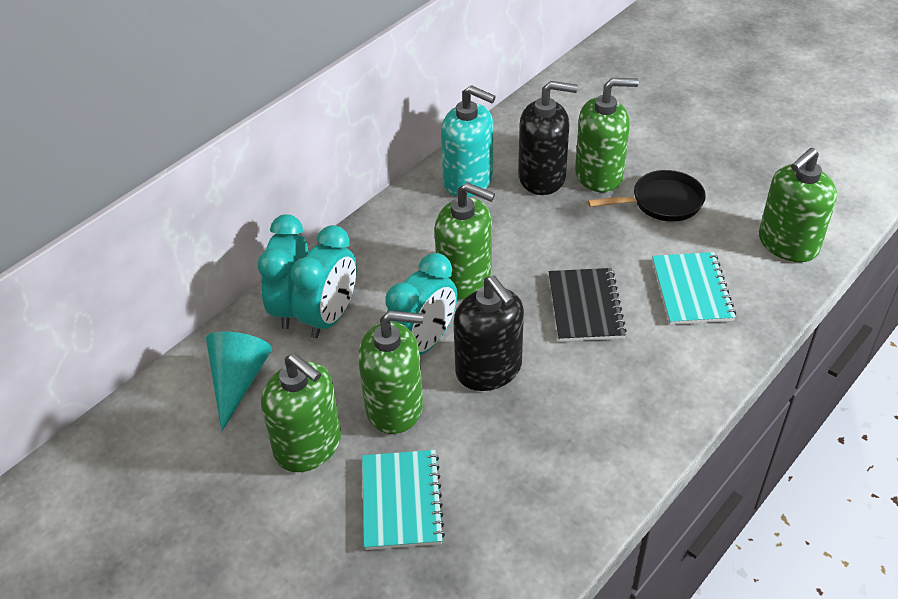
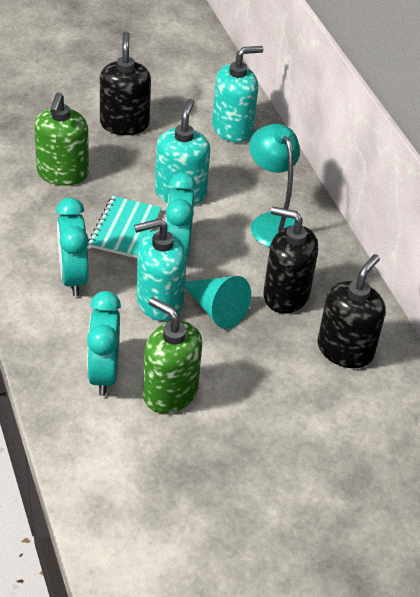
black notebook: 1 -> 0
black pan: 1 -> 0
black soap dispenser: 2 -> 3
green soap dispenser: 5 -> 2
turquoise lamp: 0 -> 1
turquoise notebook: 2 -> 1
turquoise soap dispenser: 1 -> 3

